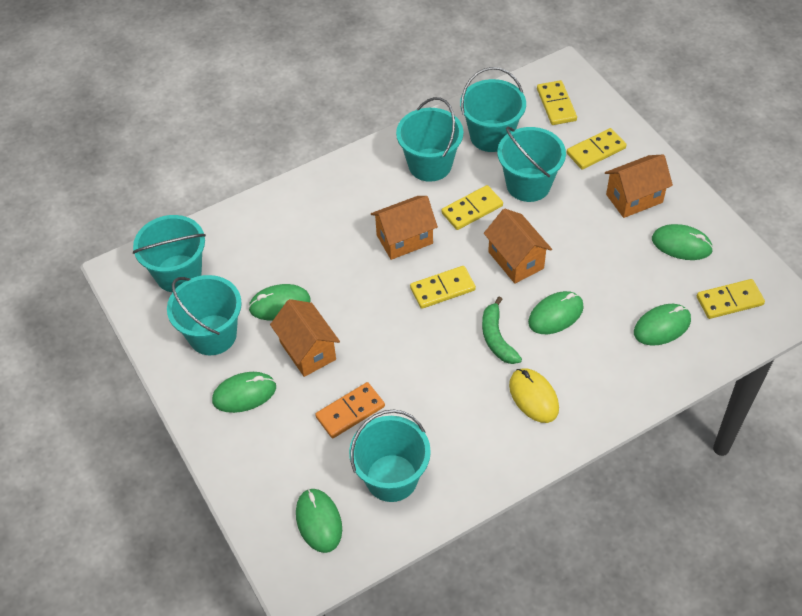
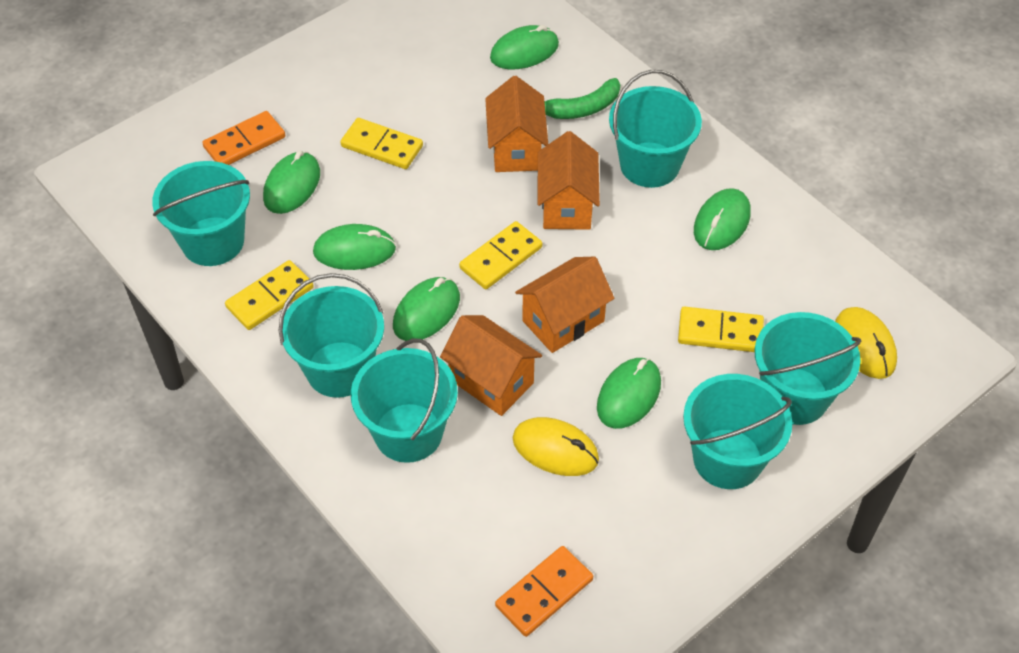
orange domino: 1 -> 2
yellow domino: 5 -> 4
yellow mouse: 1 -> 2

